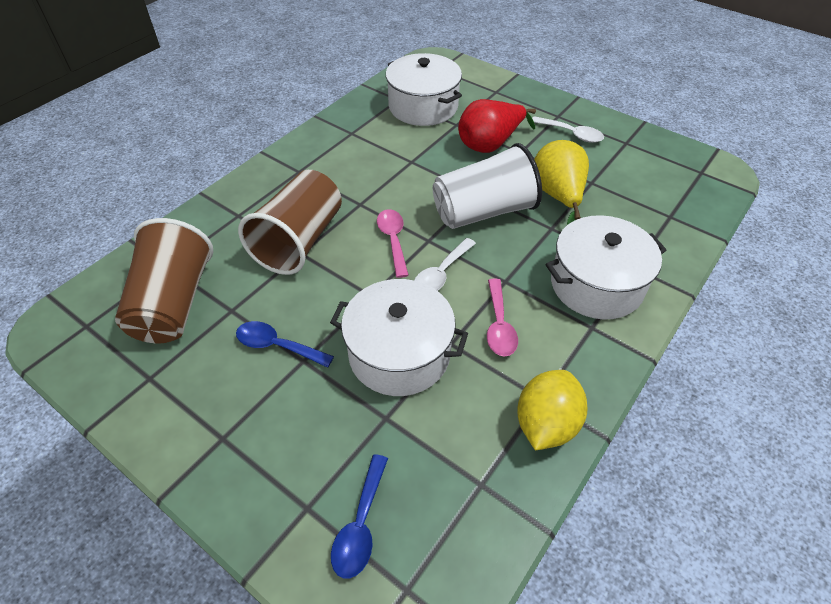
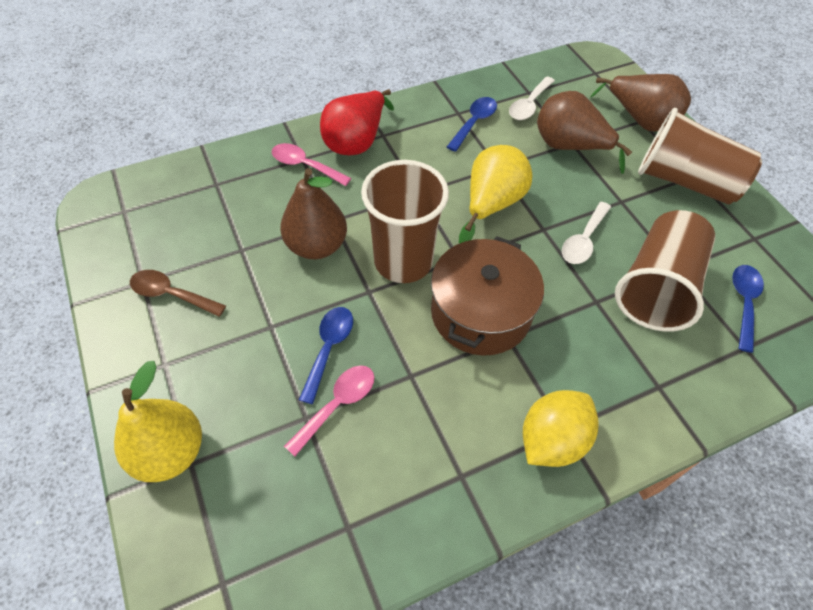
blue spoon: 2 -> 3
brown cup: 2 -> 3
brown pear: 0 -> 3
brown pot: 0 -> 1
brown spoon: 0 -> 1
white cup: 1 -> 0
white pot: 3 -> 0
yellow pear: 1 -> 2

